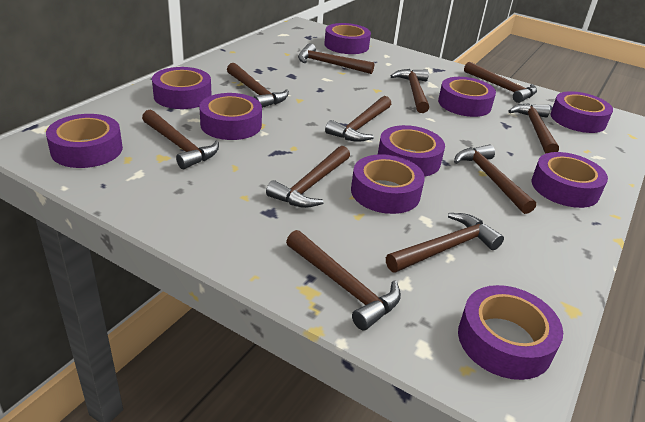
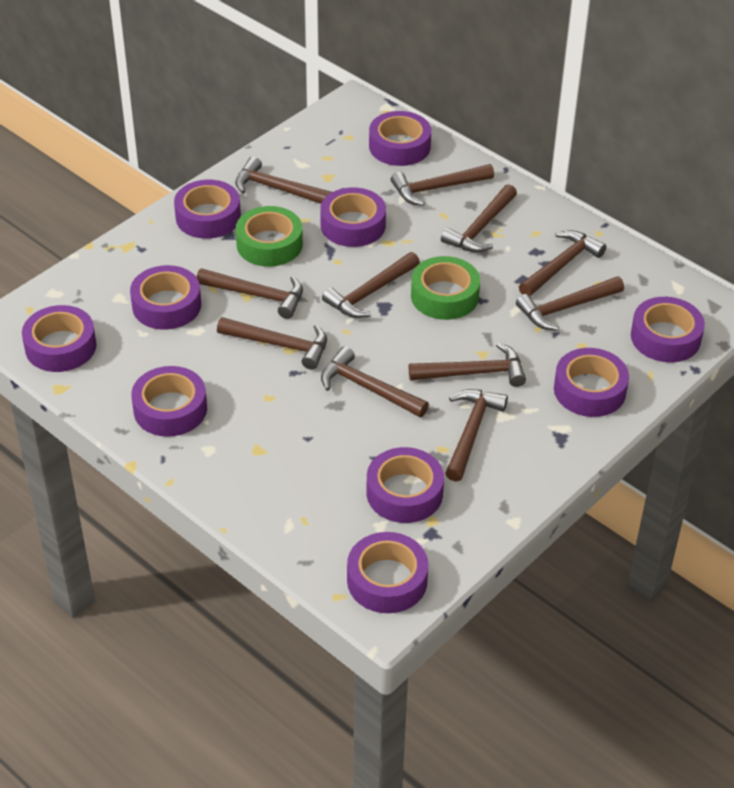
green tape: 0 -> 2

